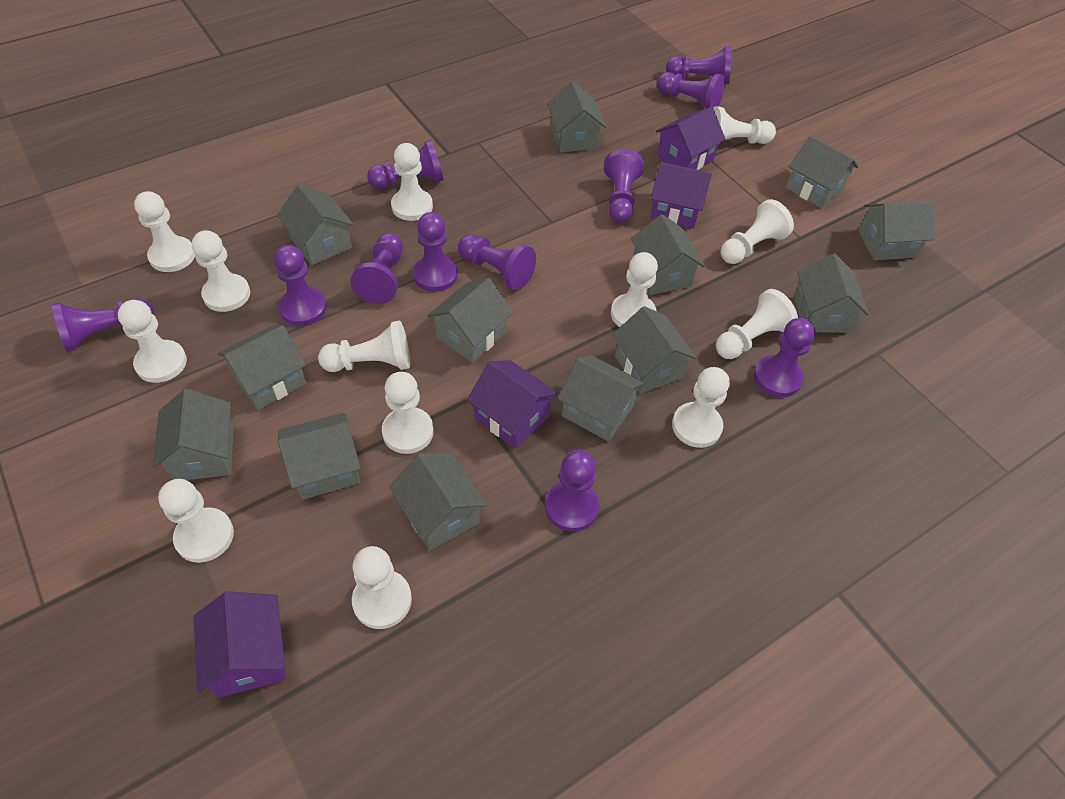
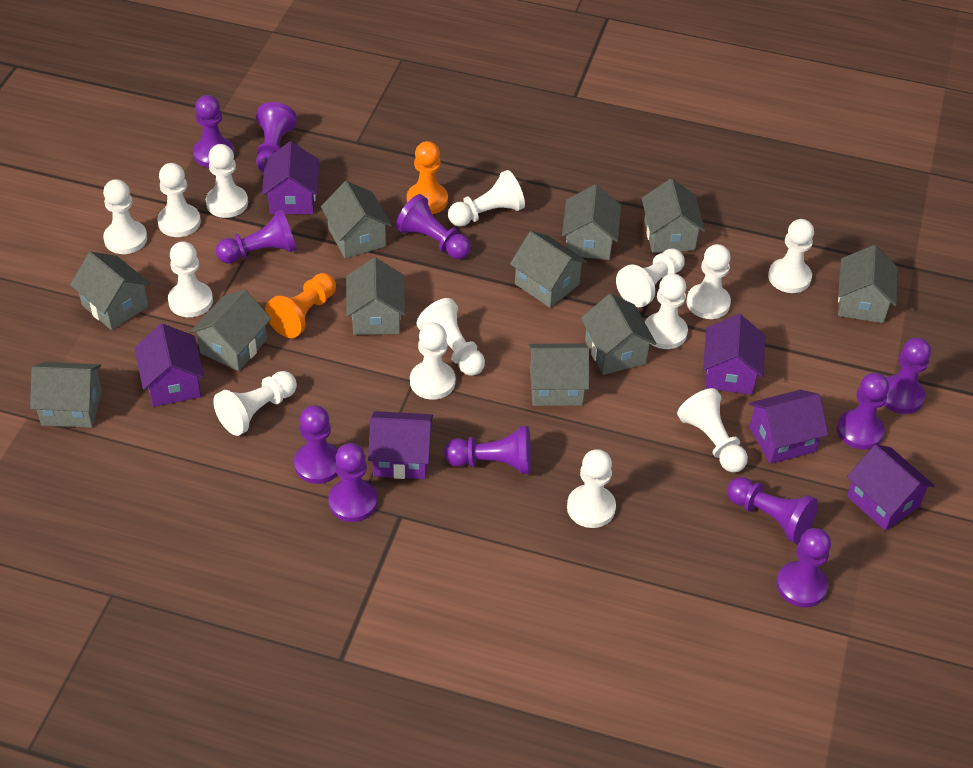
grey house: 13 -> 11
orange pawn: 0 -> 2
purple house: 4 -> 6
white pawn: 13 -> 14

